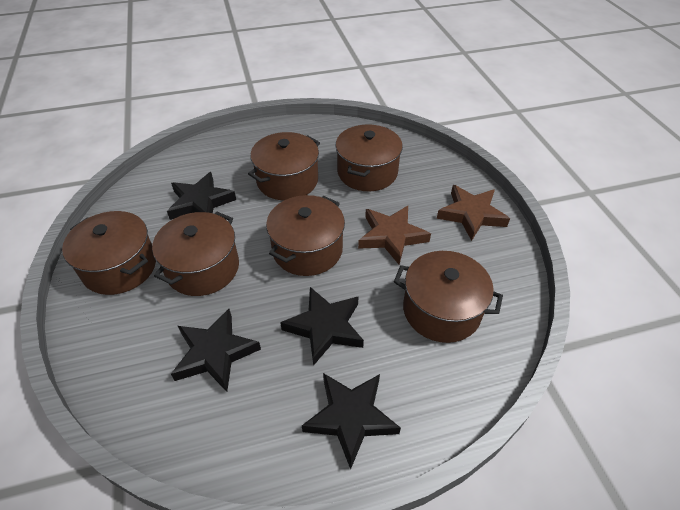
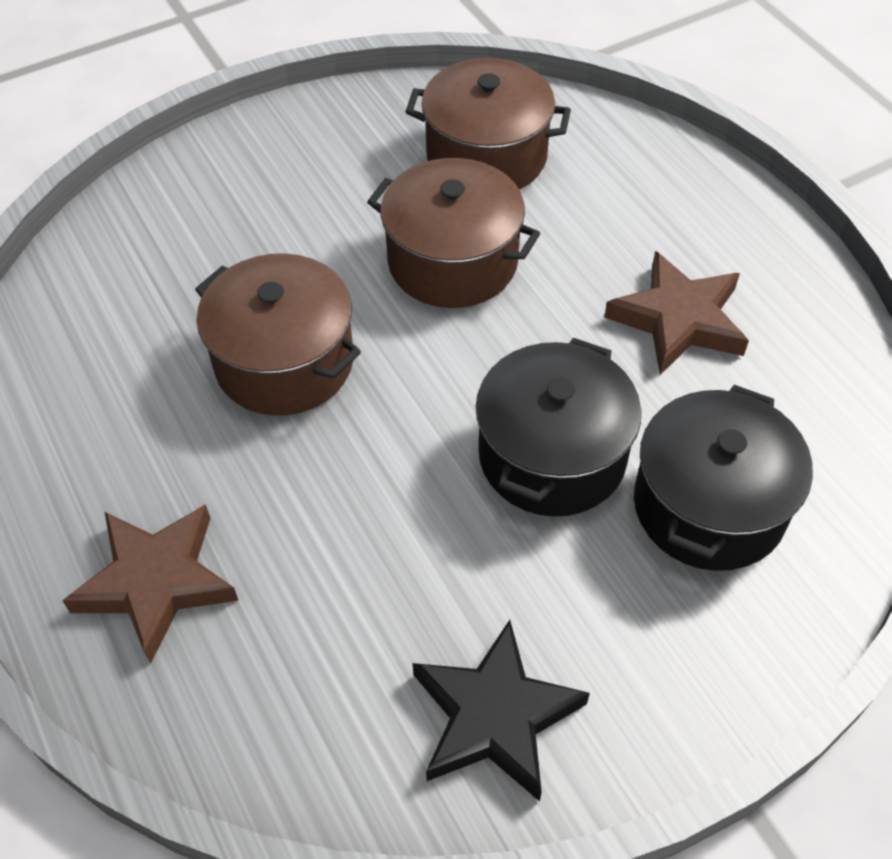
black pot: 0 -> 2
black star: 4 -> 1
brown pot: 6 -> 3

